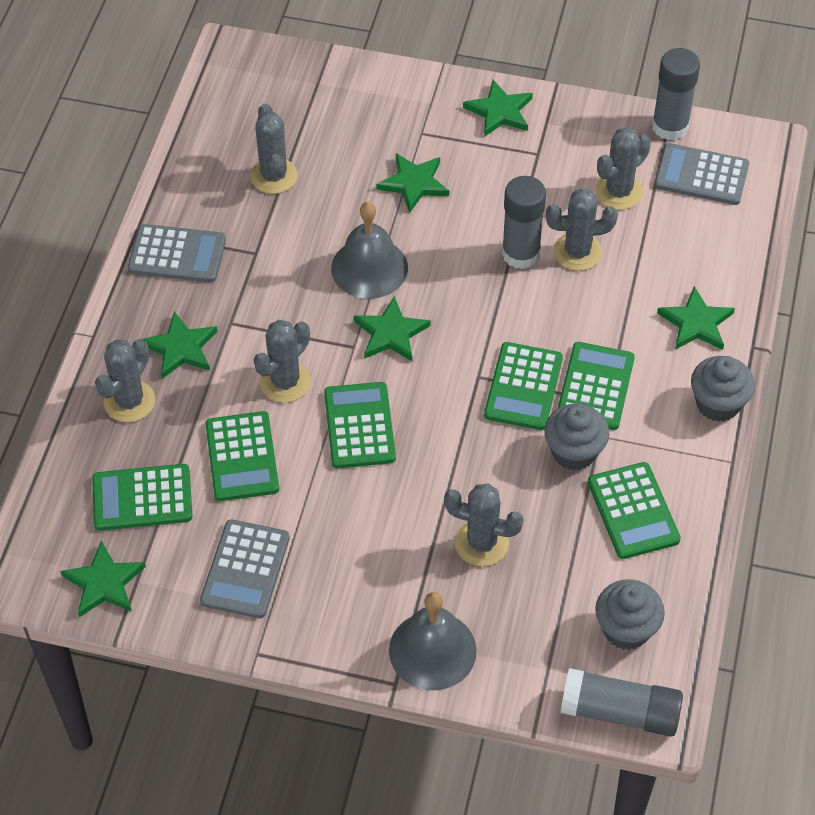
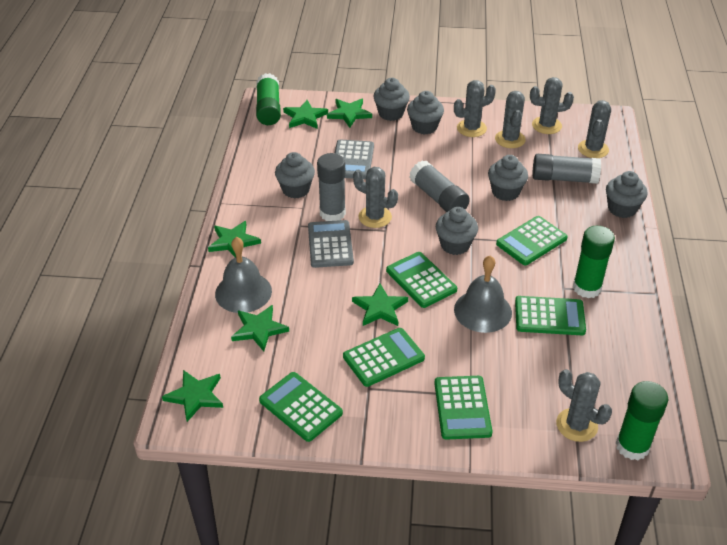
green glue stick: 0 -> 3
grey calculator: 3 -> 2
grey cupcake: 3 -> 6

